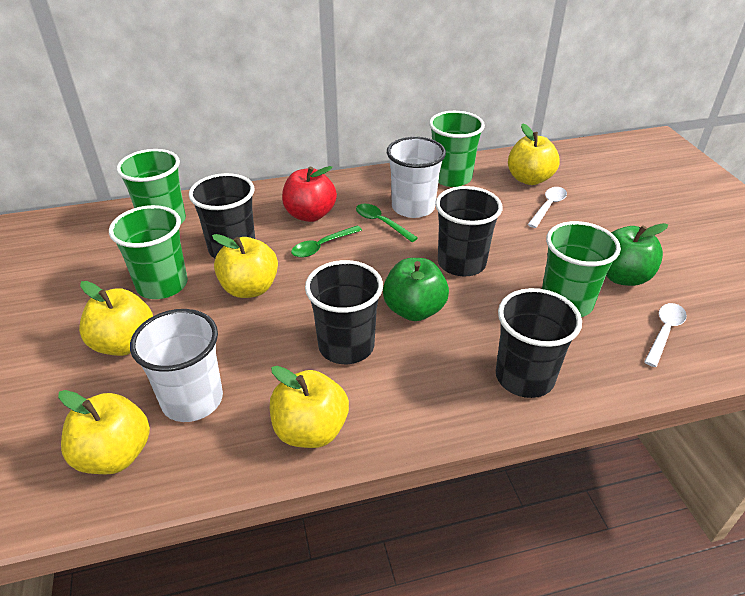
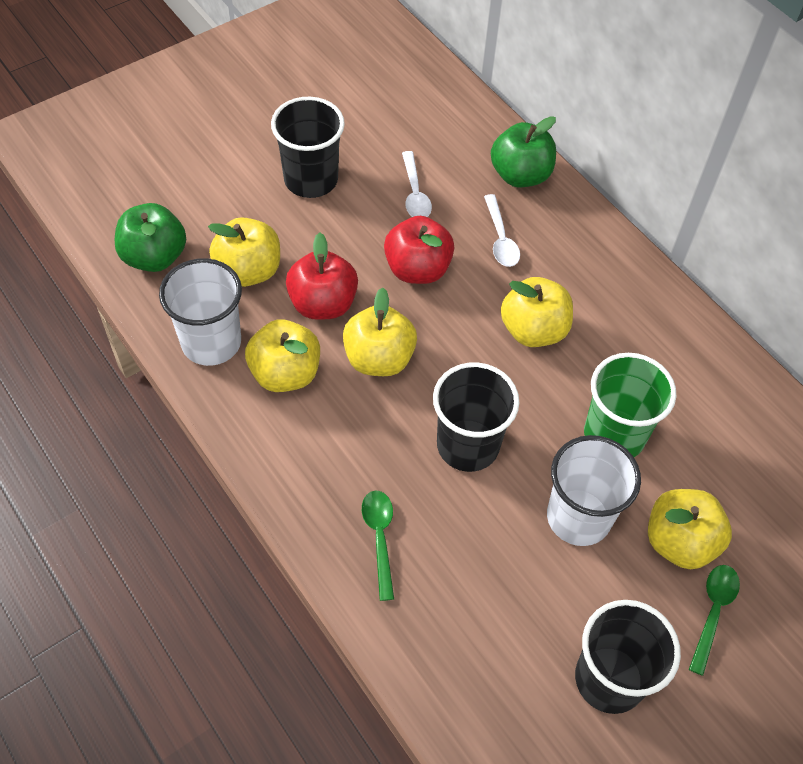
black cup: 4 -> 3
green cup: 4 -> 1
red apple: 1 -> 2

